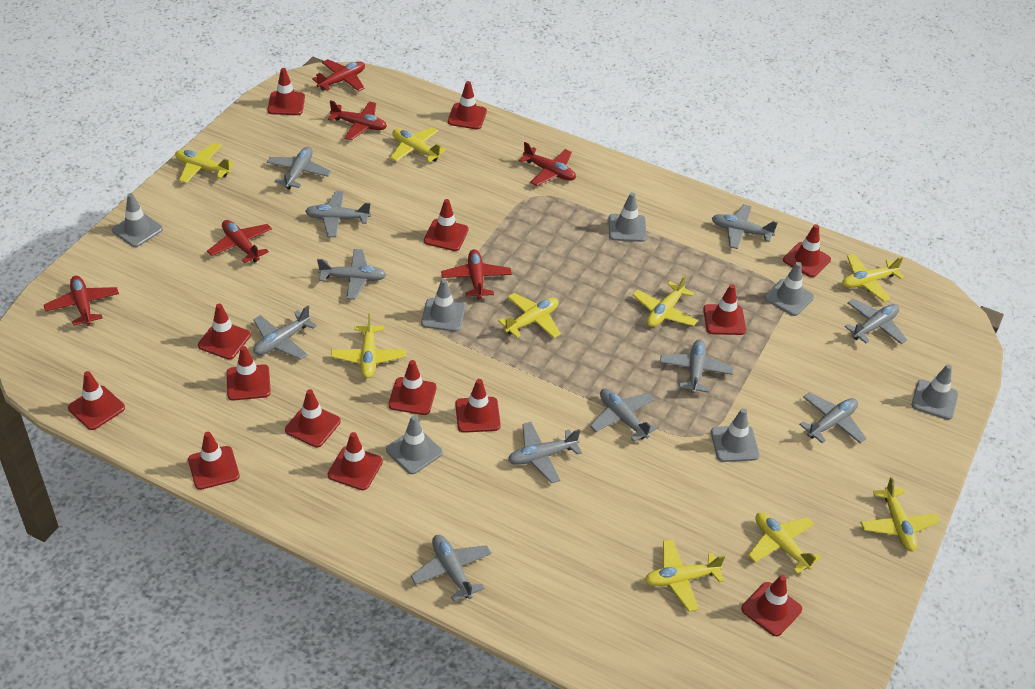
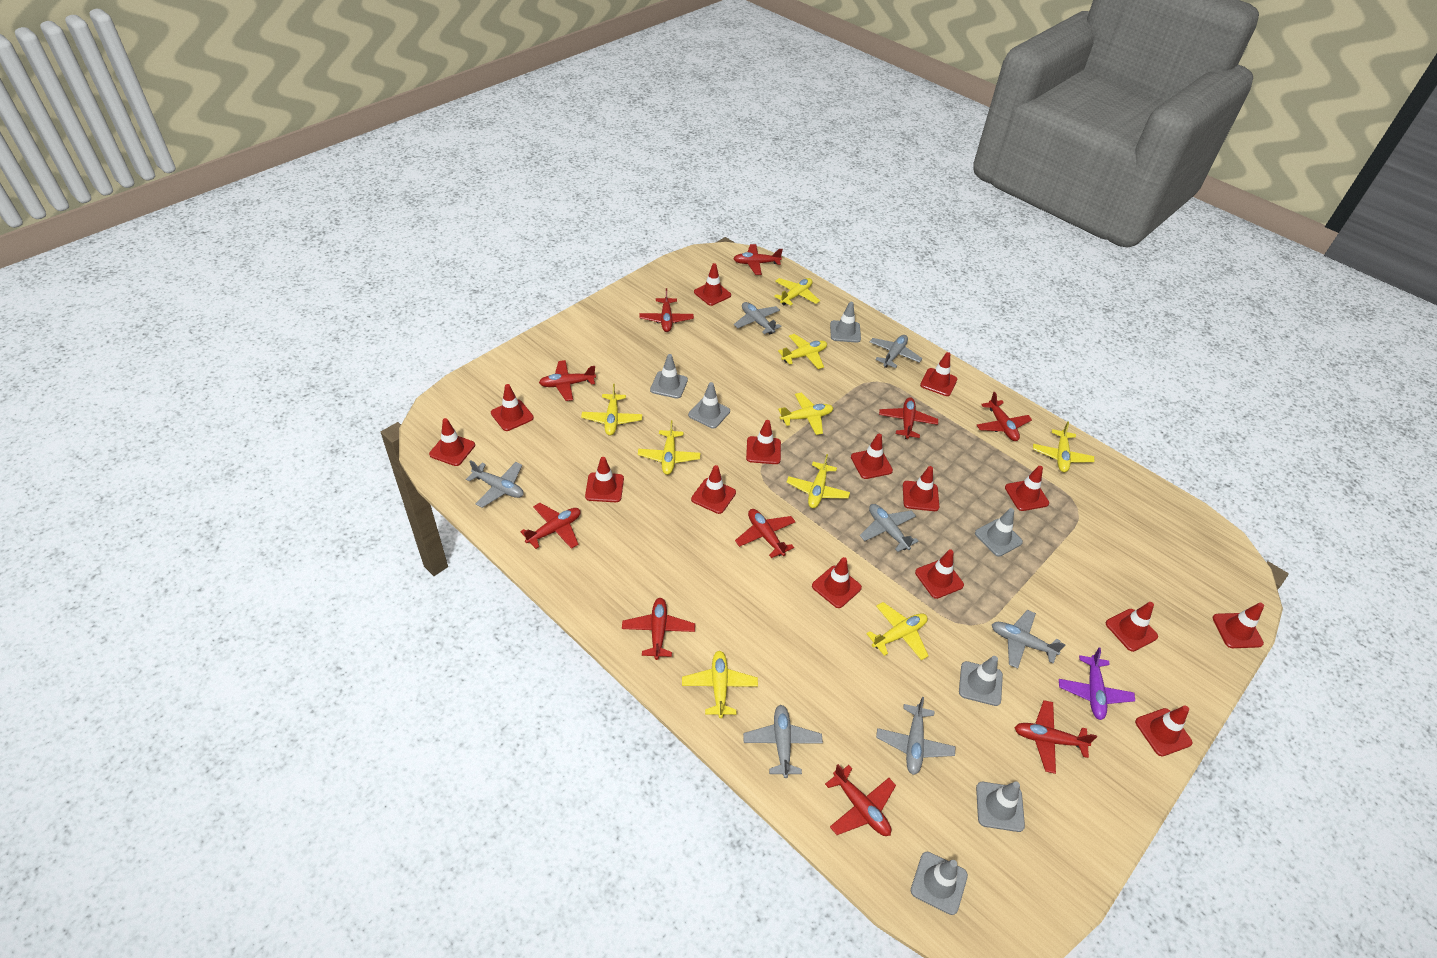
grey plane: 11 -> 7
purple plane: 0 -> 1
red plane: 6 -> 10
red traffic cone: 14 -> 15

